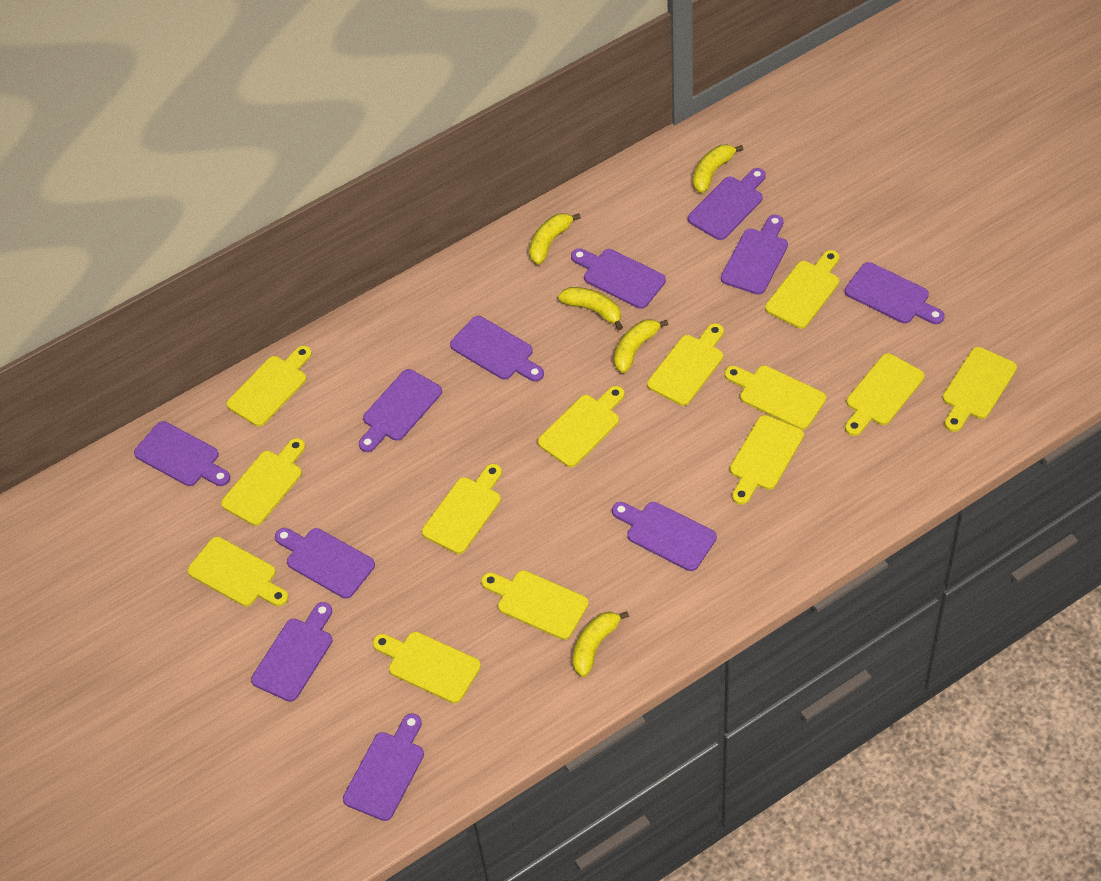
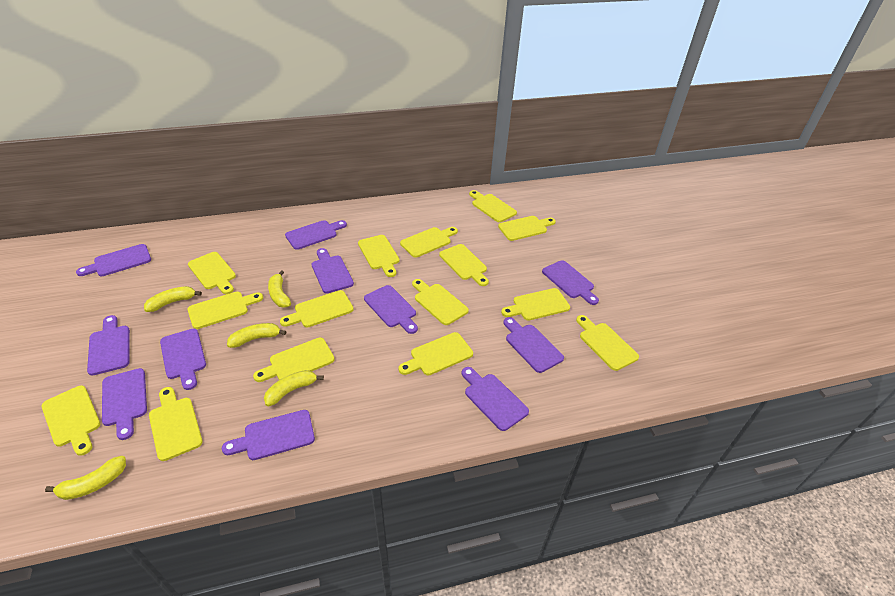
yellow cutting board: 13 -> 15

